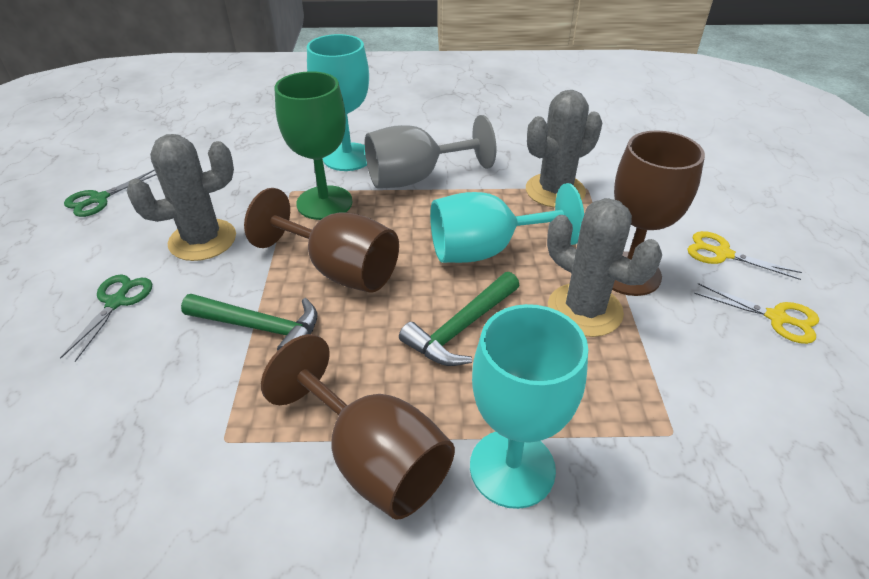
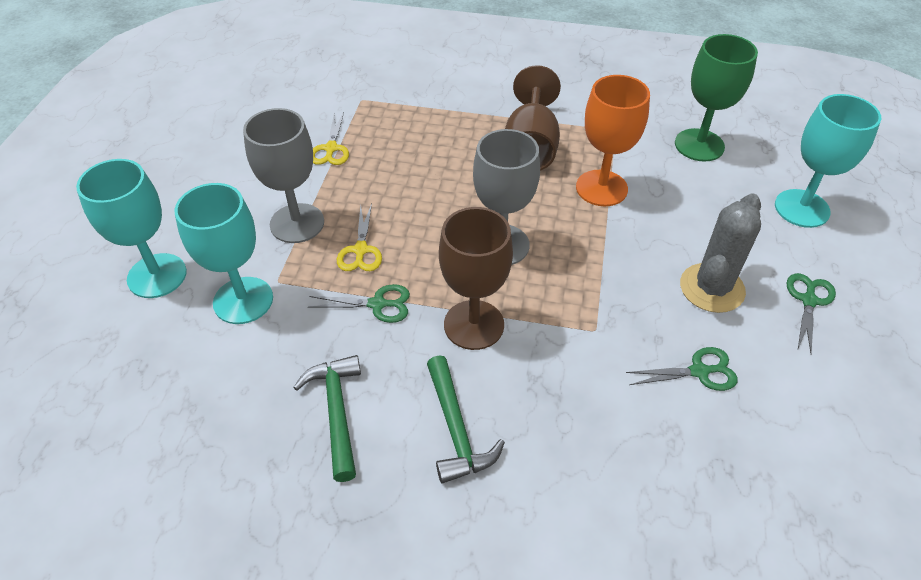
brown goblet: 3 -> 2
green scissors: 2 -> 3
grey cactus: 3 -> 1
grey goblet: 1 -> 2
orange goblet: 0 -> 1

